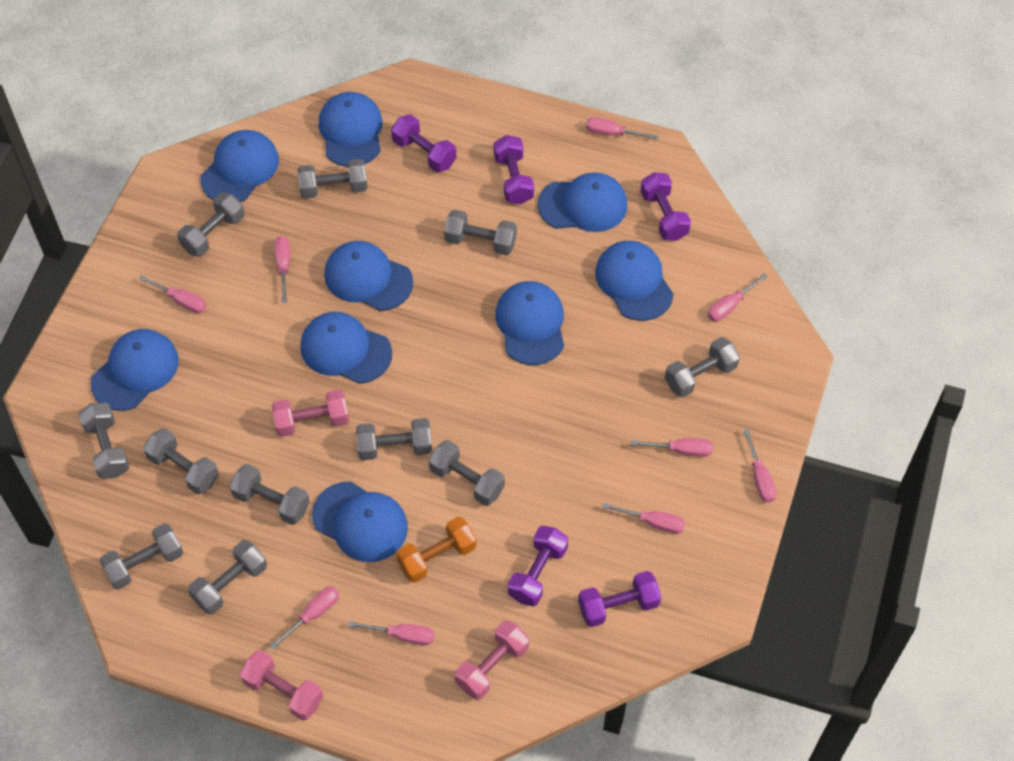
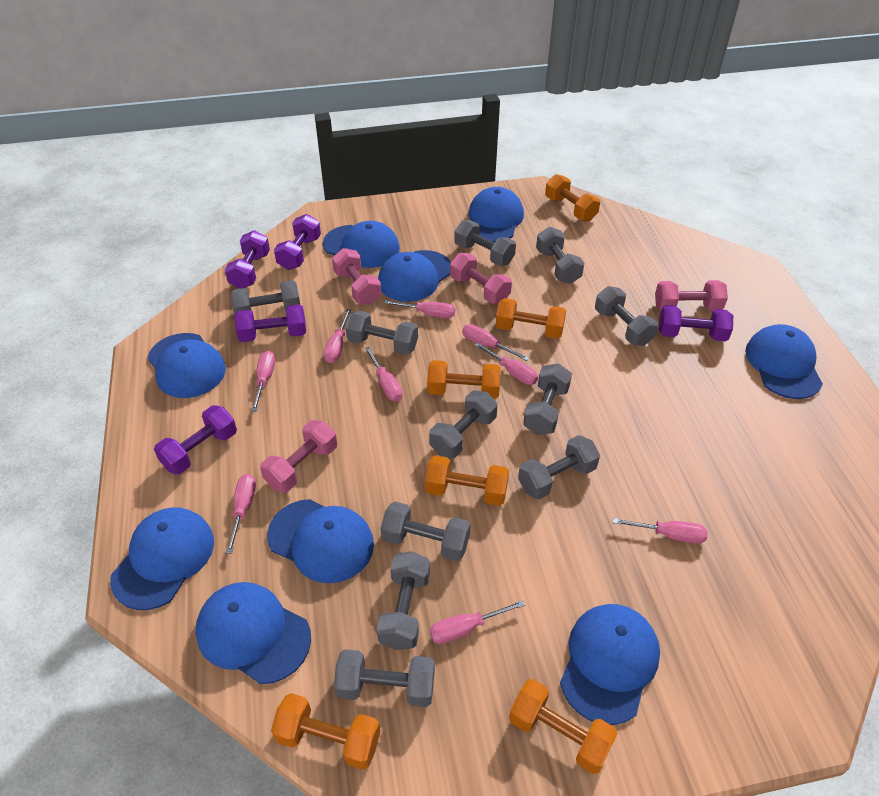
orange dumbbell: 1 -> 6
pink dumbbell: 3 -> 4

